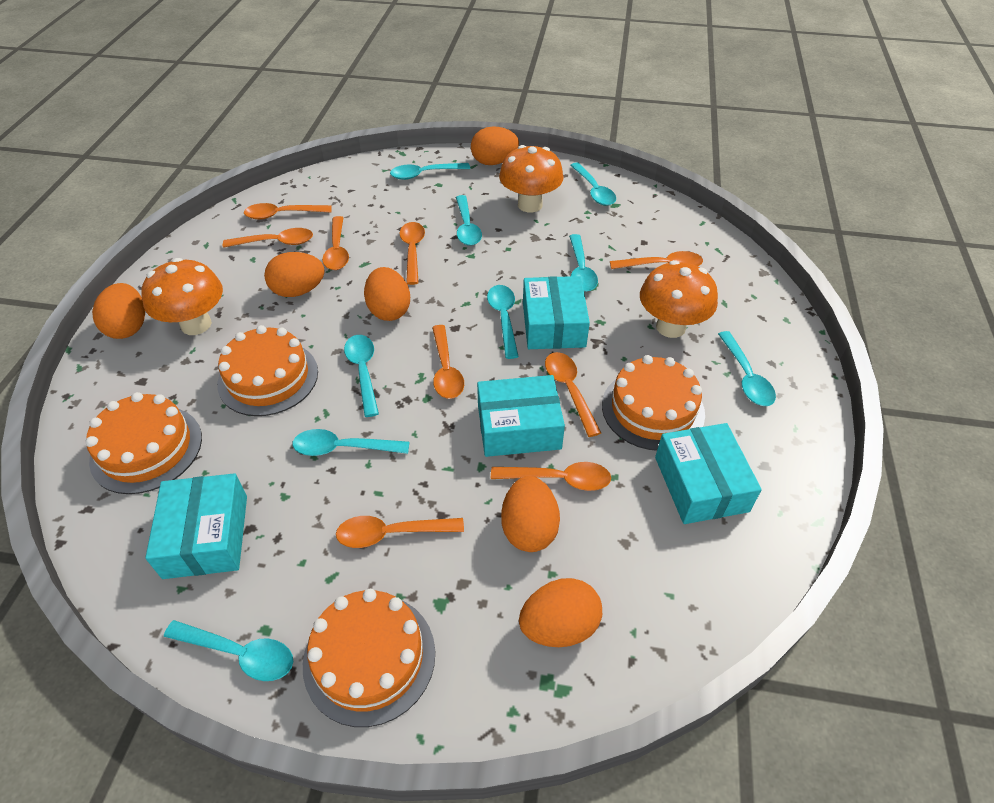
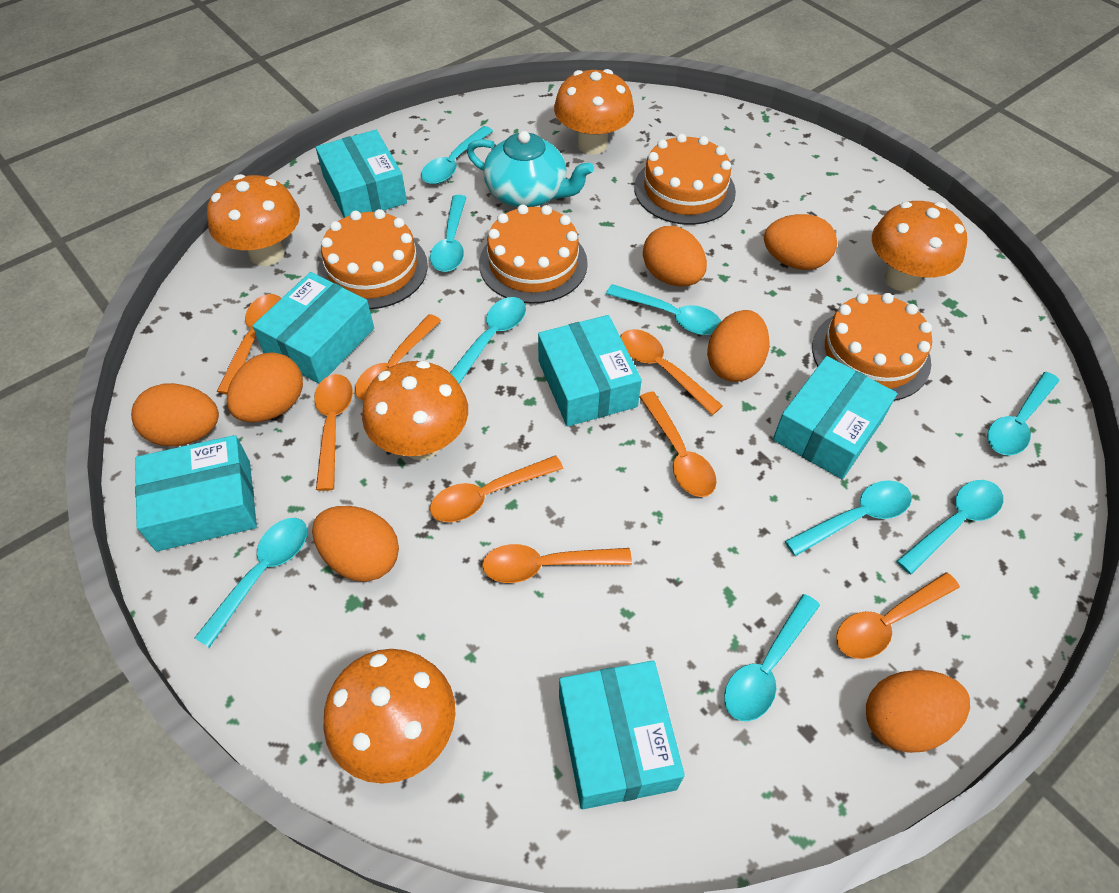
orange egg: 6 -> 7
orange mushroom: 3 -> 5
orange spoon: 9 -> 8
turquoise box: 4 -> 6
turquoise teapot: 0 -> 1

